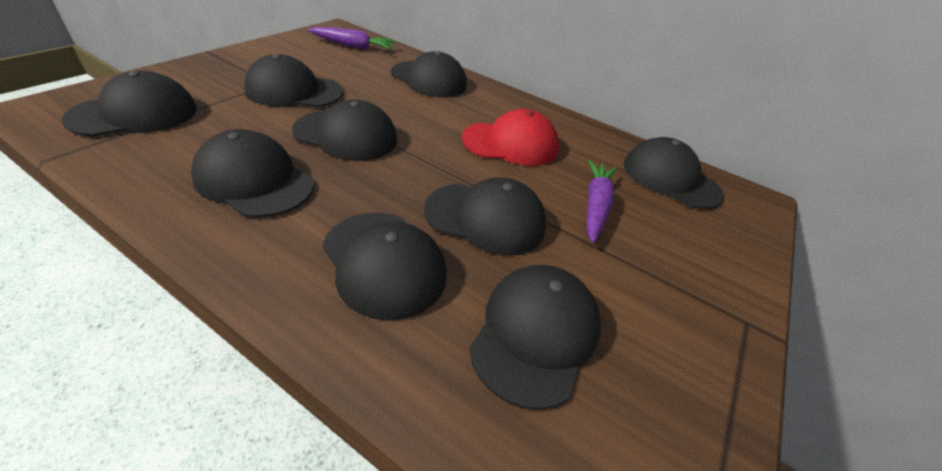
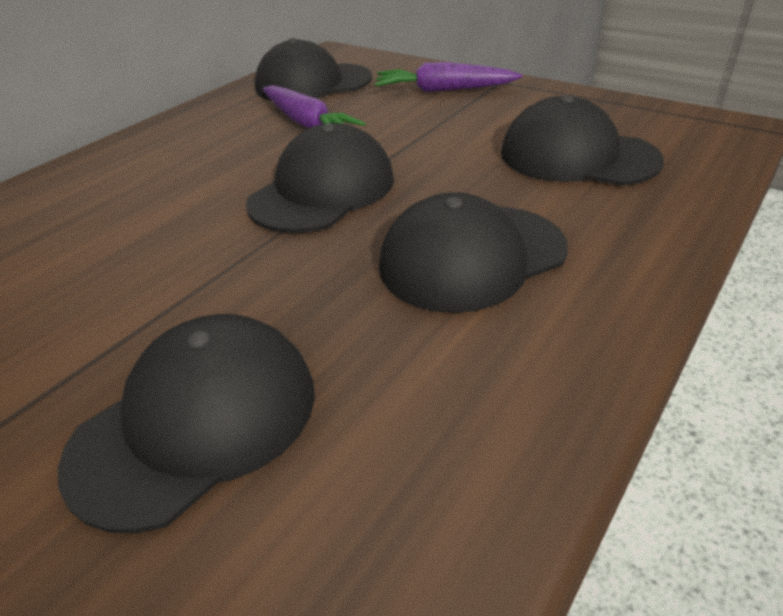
black cap: 9 -> 5
red cap: 1 -> 0

